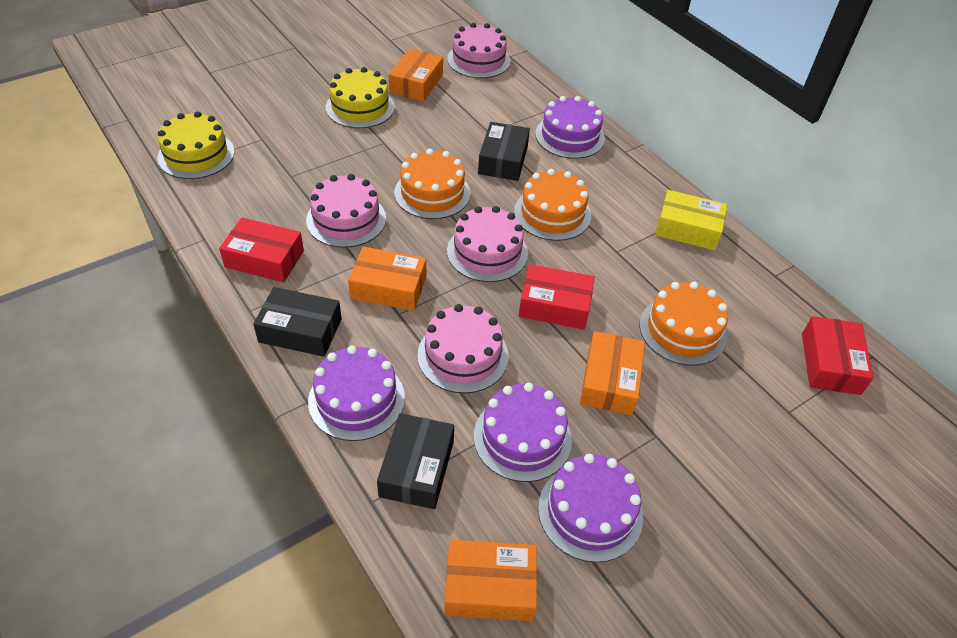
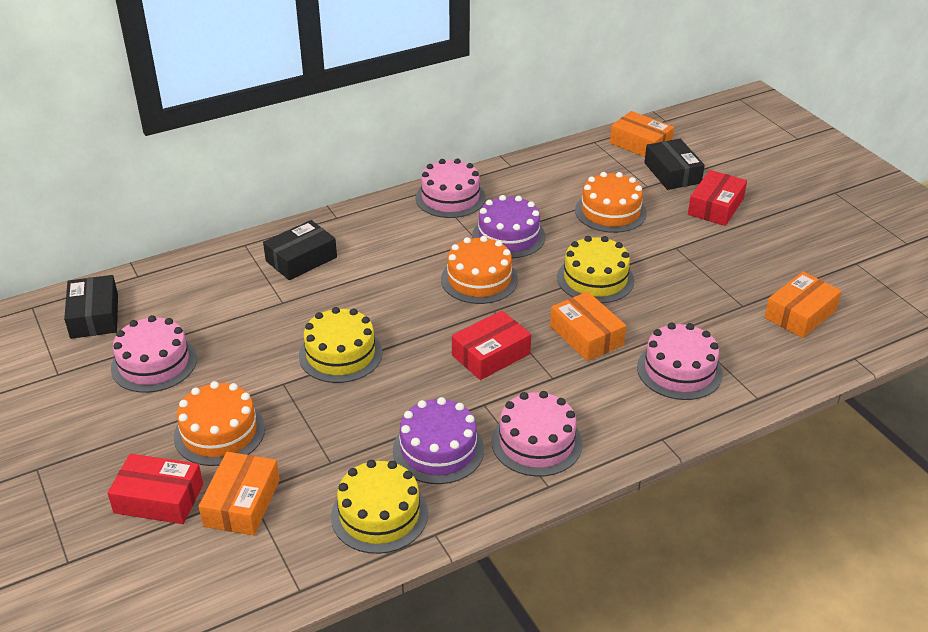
purple cake: 4 -> 2
yellow box: 1 -> 0
yellow cake: 2 -> 3

